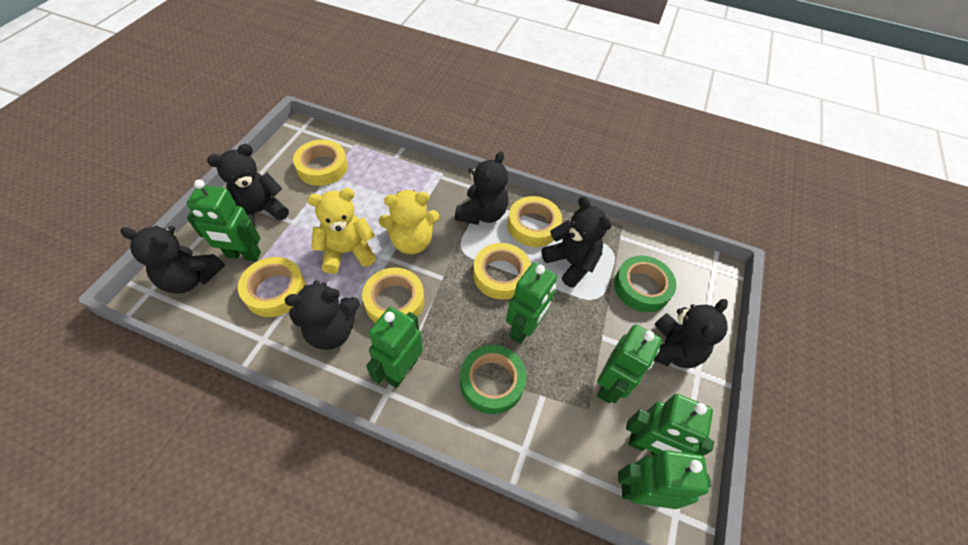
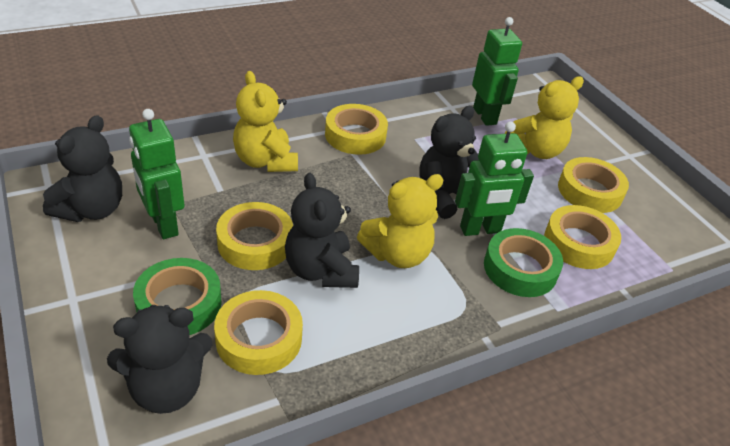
black teddy bear: 6 -> 4
green robot: 6 -> 3
yellow teddy bear: 2 -> 3

